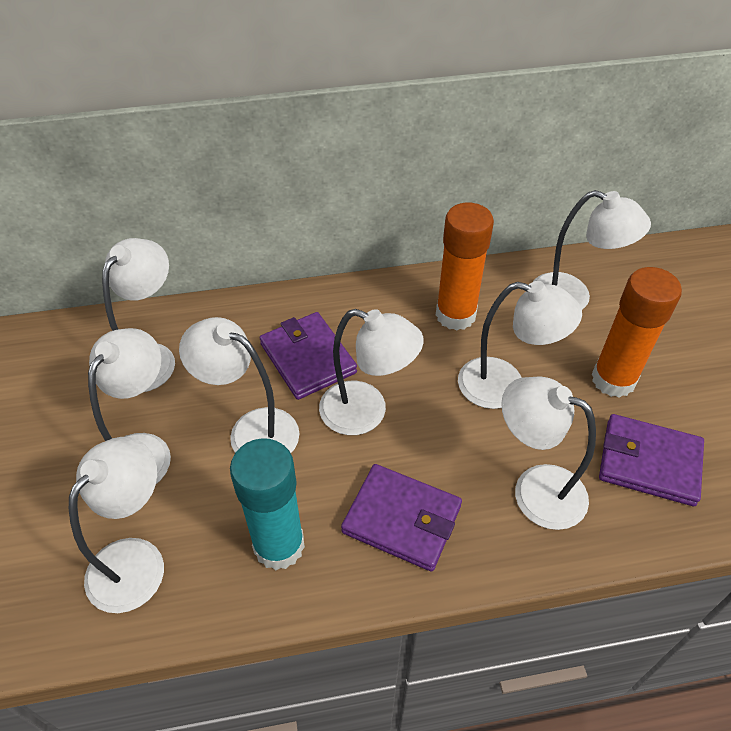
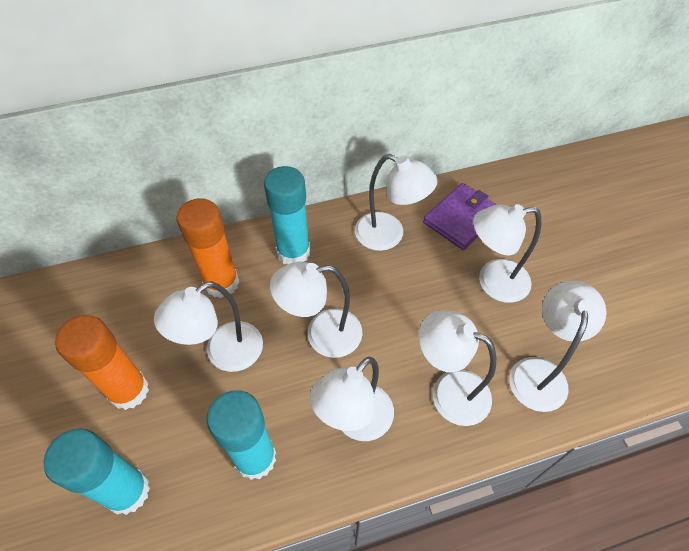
purple wallet: 3 -> 1
turquoise glue stick: 1 -> 3
white lamp: 8 -> 7

